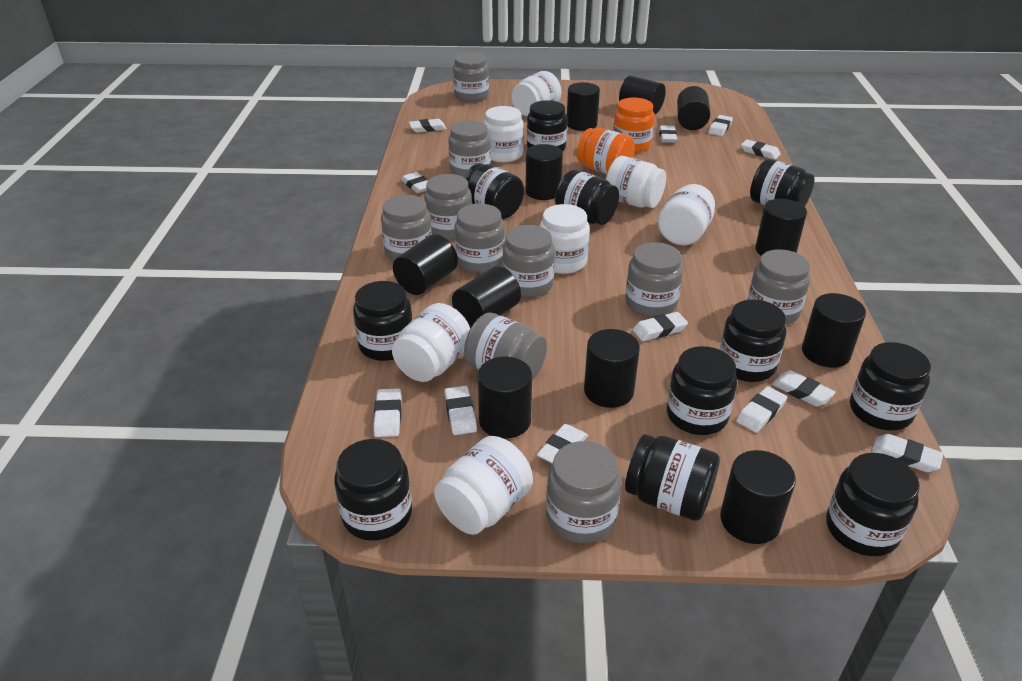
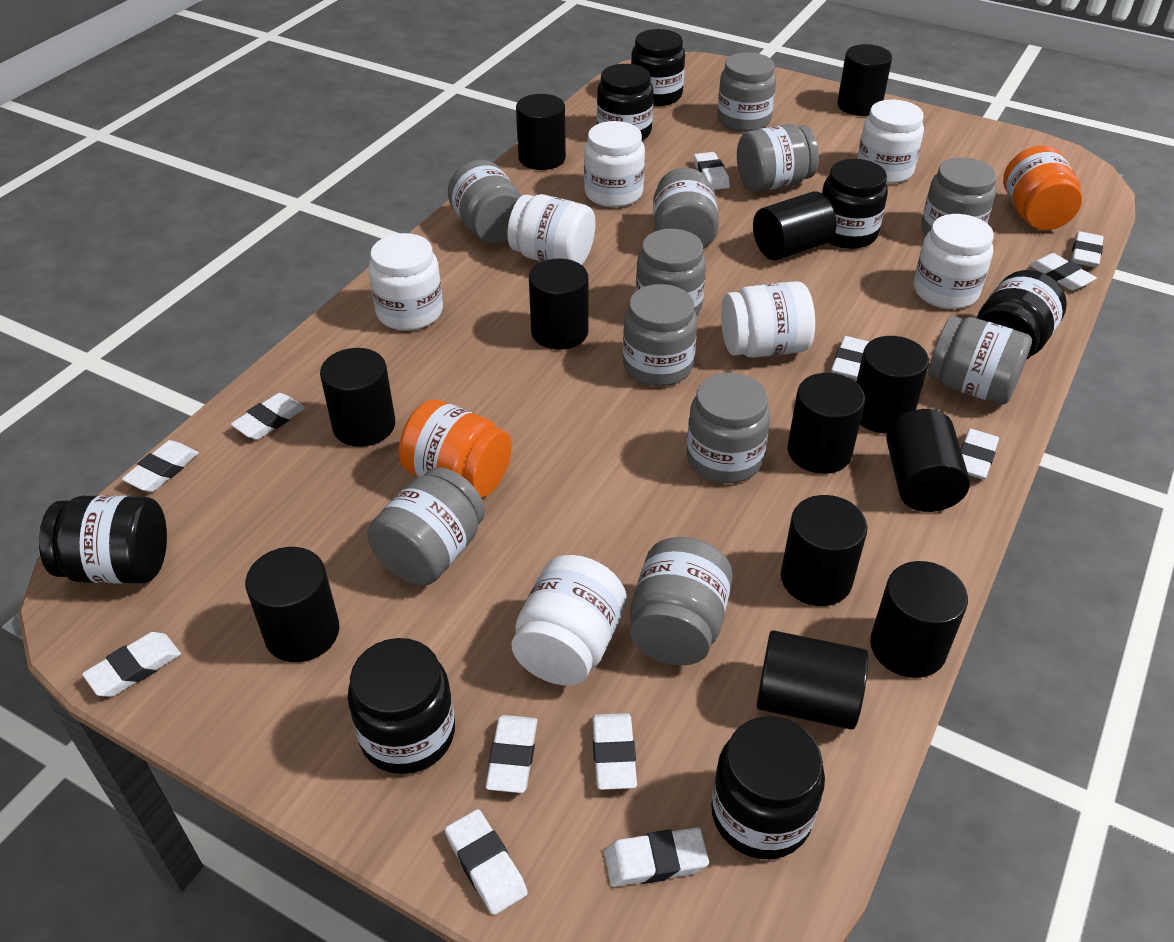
black cylinder: 11 -> 12
black jar: 11 -> 7
grey jar: 10 -> 11

